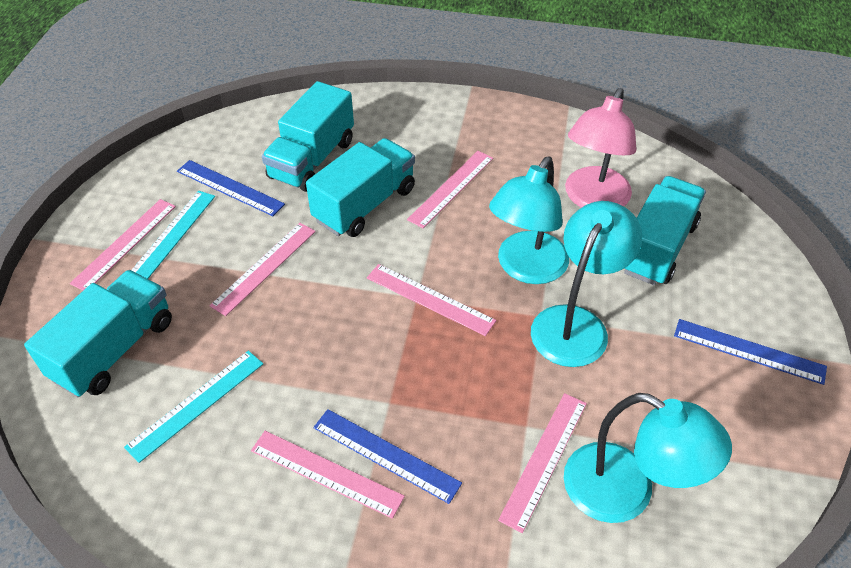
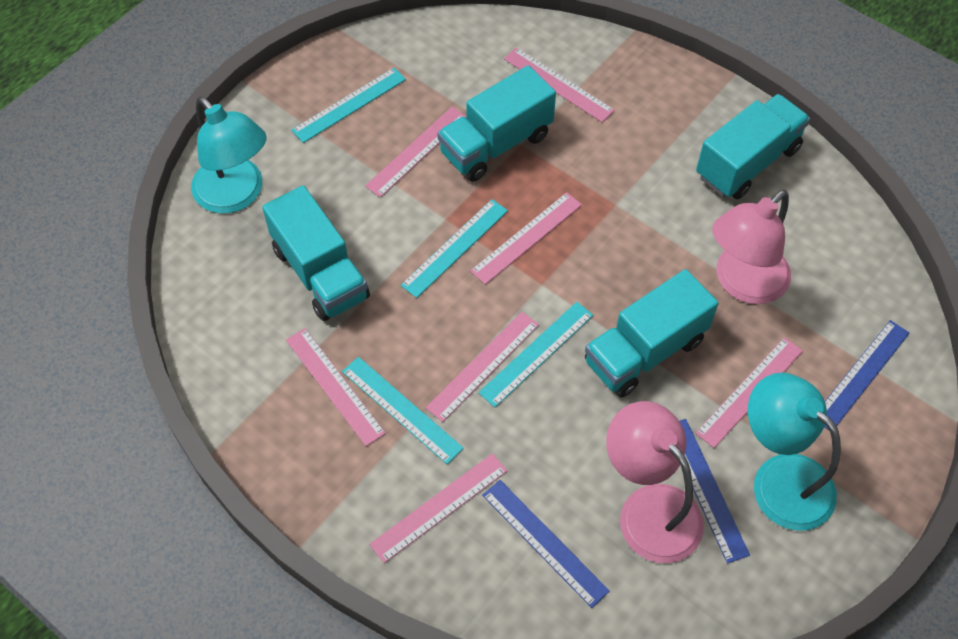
pink lamp: 1 -> 2
pink ruler: 6 -> 7
turquoise lamp: 3 -> 2
turquoise ruler: 2 -> 4

